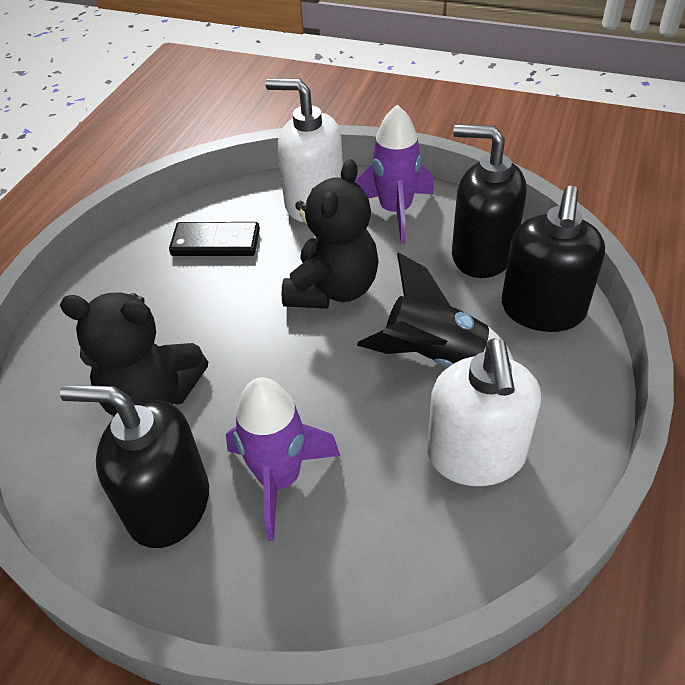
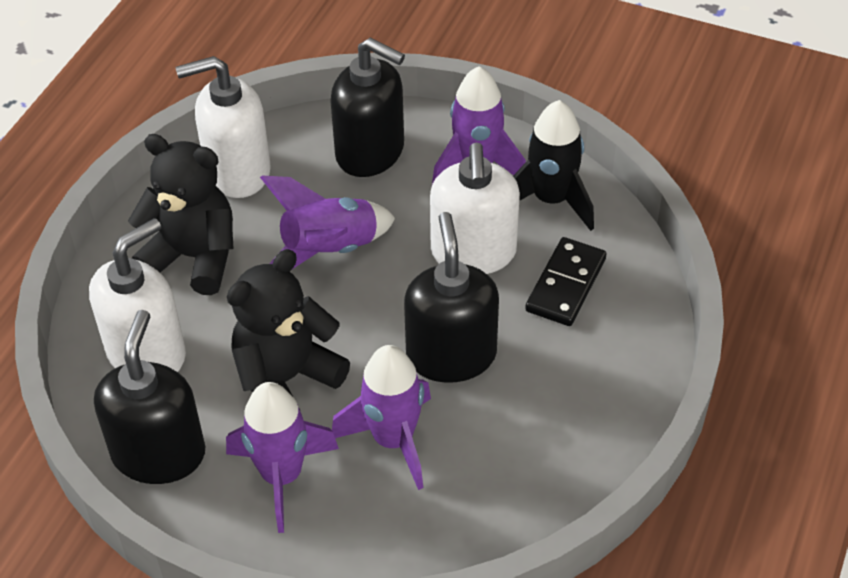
purple rocket: 2 -> 4
white soap dispenser: 2 -> 3

